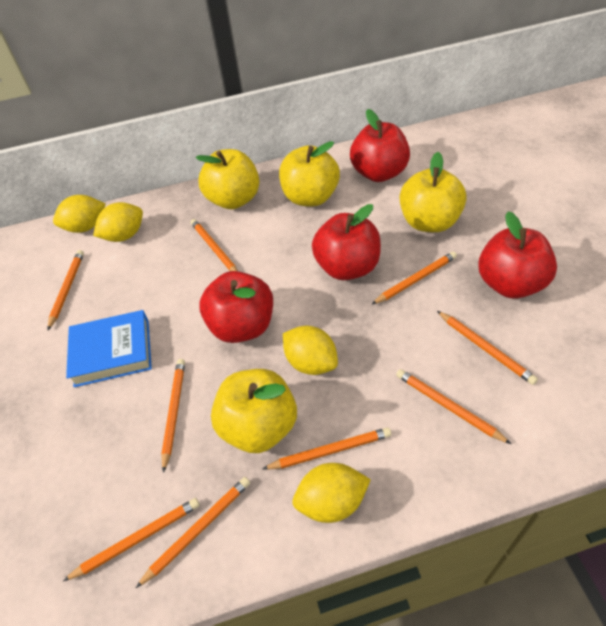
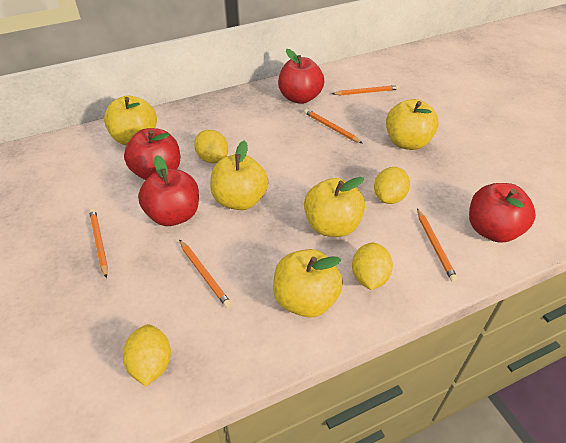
blue book: 1 -> 0
orange pencil: 9 -> 5
yellow apple: 4 -> 5

